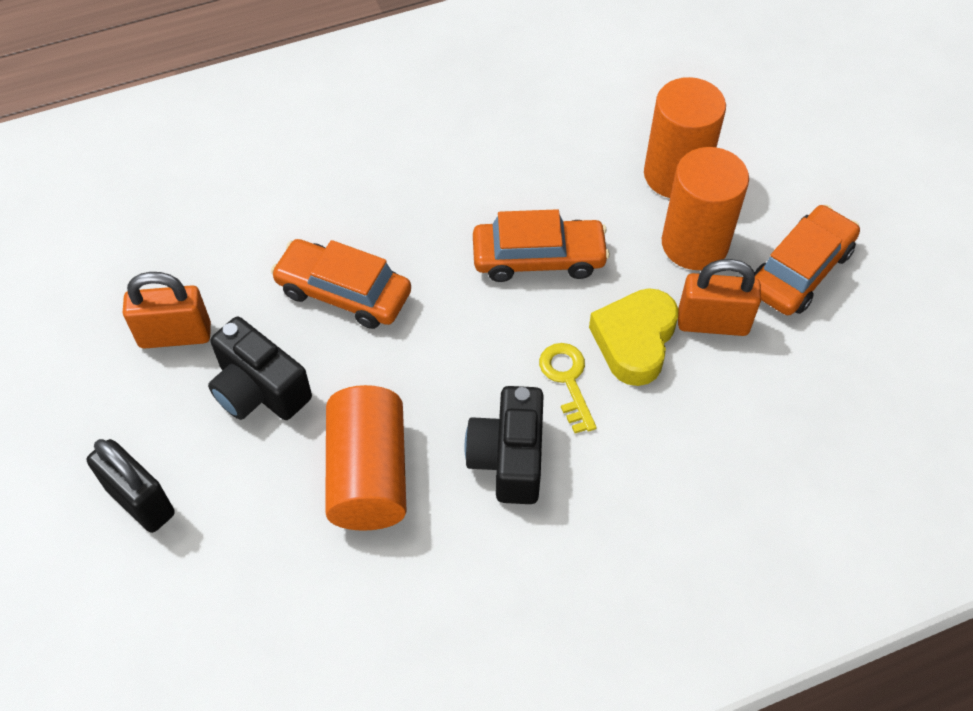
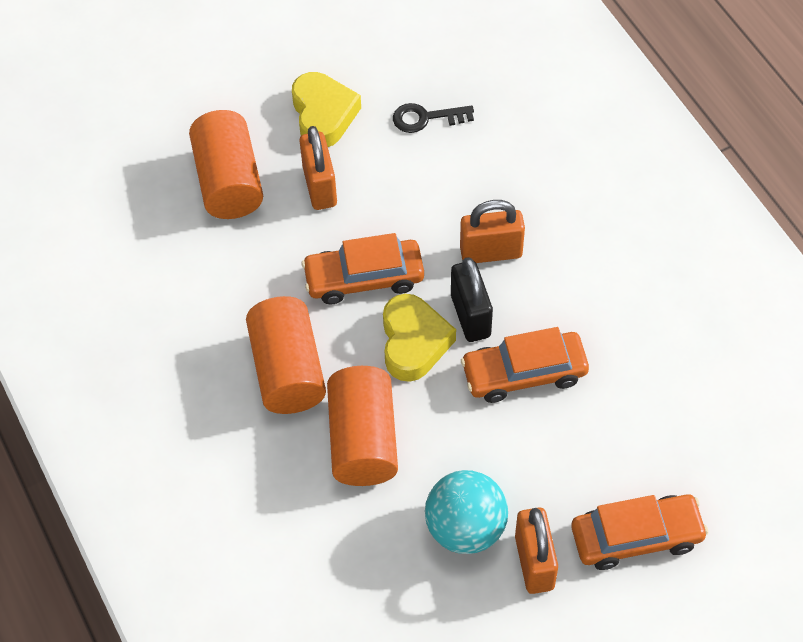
black camera: 2 -> 0
black key: 0 -> 1
orange padlock: 2 -> 3
turquoise ball: 0 -> 1
yellow heart: 1 -> 2
yellow key: 1 -> 0

